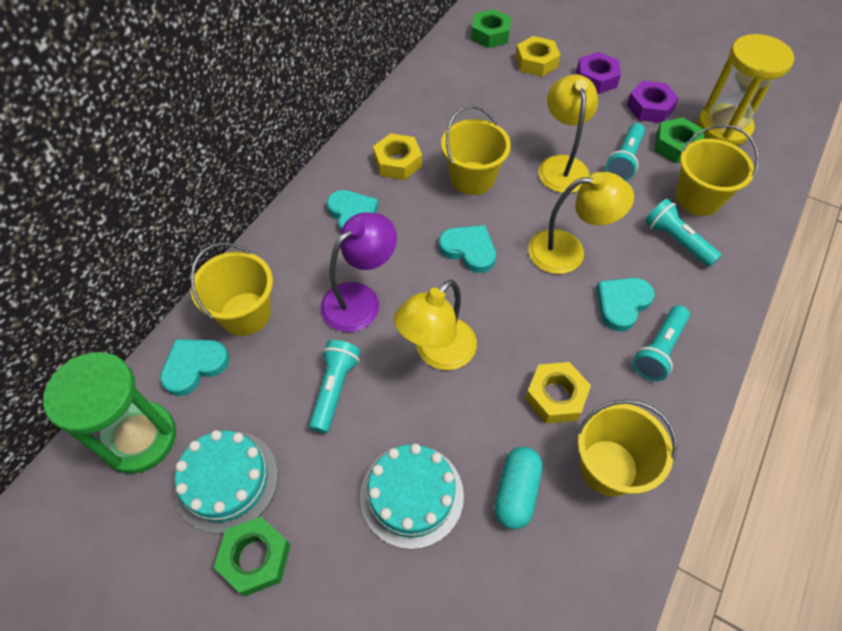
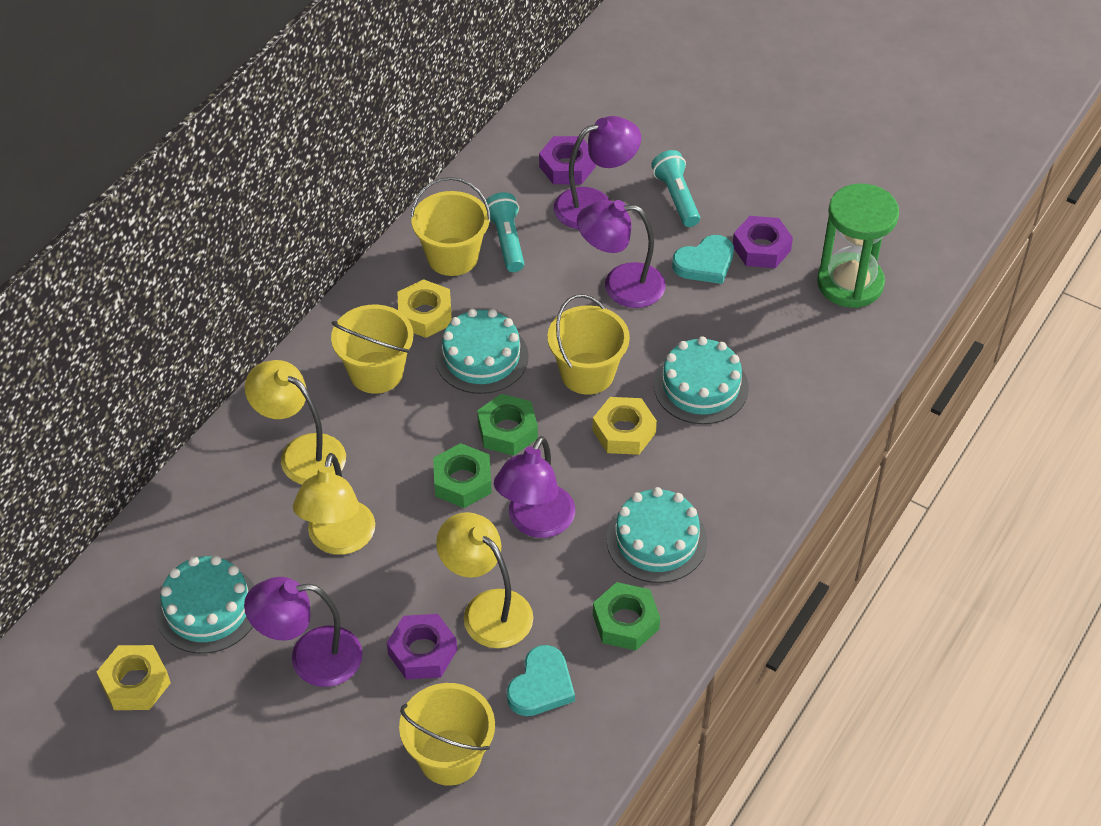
purple lamp: 1 -> 4
purple nut: 2 -> 3
turquoise cake: 2 -> 4
turquoise capsule: 1 -> 0
turquoise flashlight: 4 -> 2
turquoise heart: 4 -> 2
yellow hourglass: 1 -> 0

